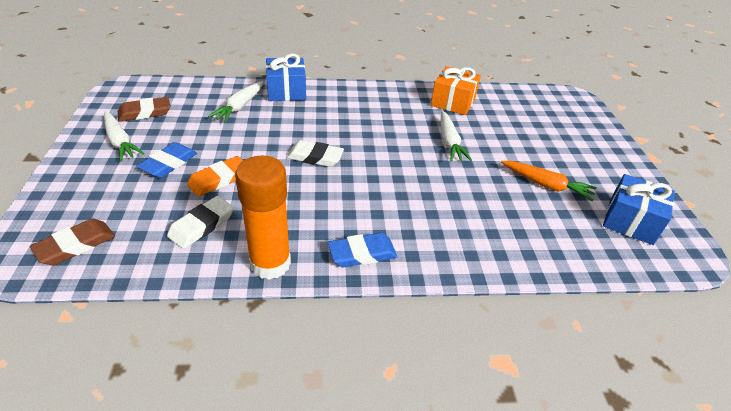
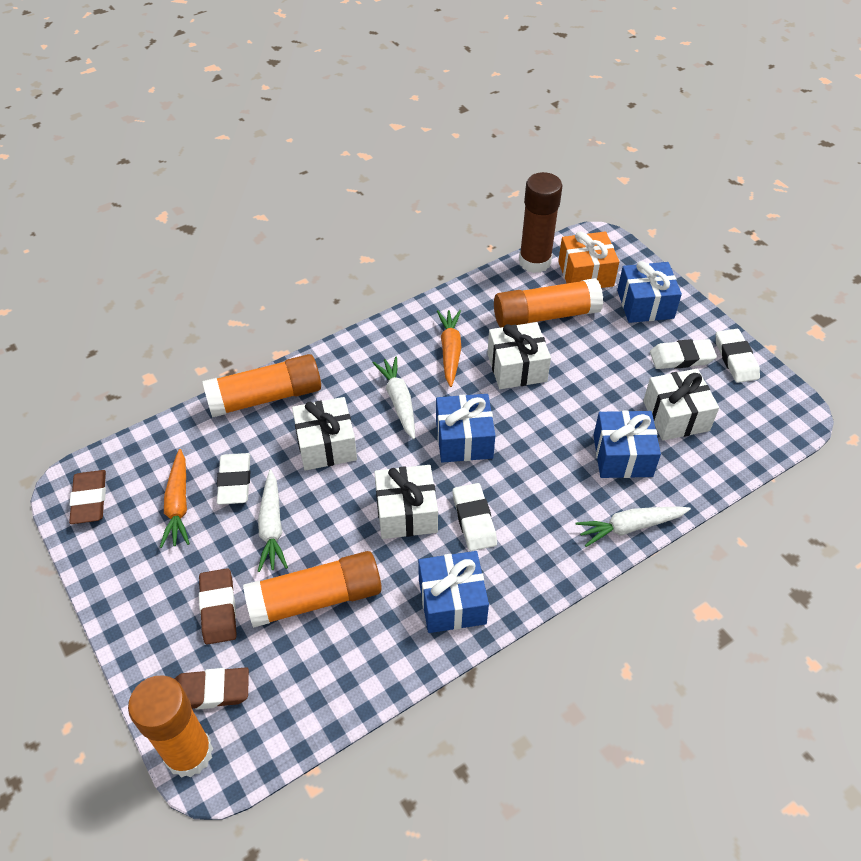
blue eraser: 2 -> 0
blue gift: 2 -> 4
brown eraser: 2 -> 3
brown glue stick: 0 -> 1
orange carrot: 1 -> 2
orange eraser: 1 -> 0
orange glue stick: 1 -> 4
white eraser: 2 -> 4
white gift: 0 -> 4

